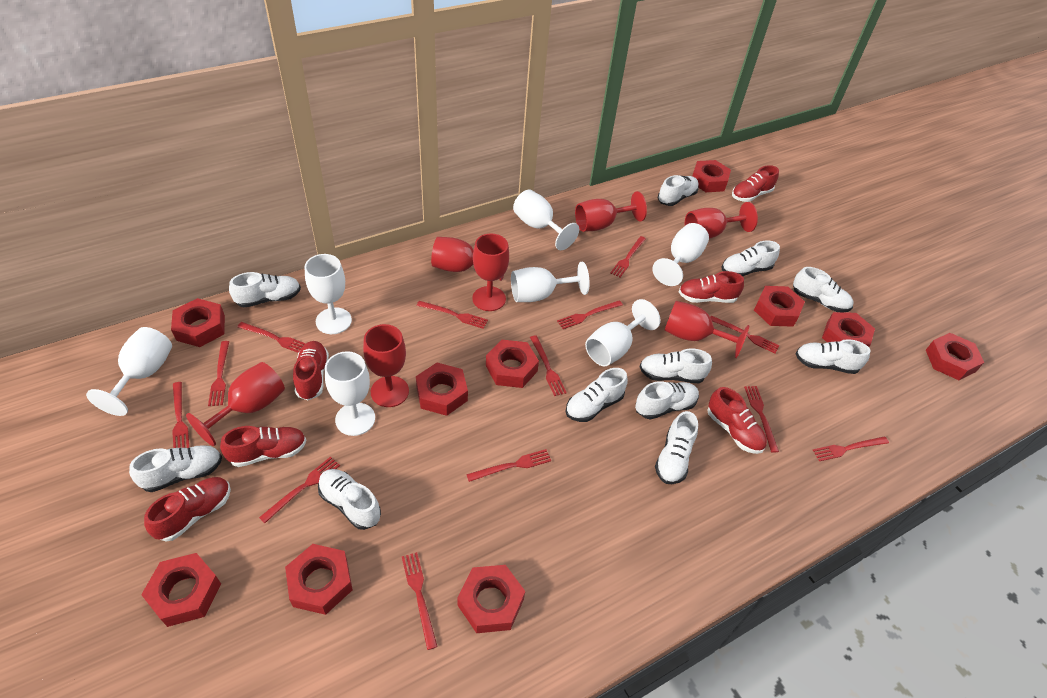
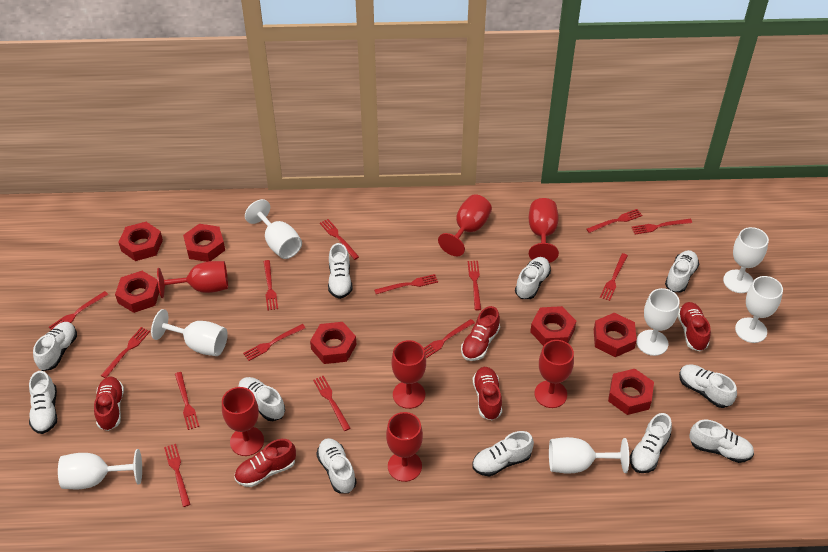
red fork: 13 -> 14
red nut: 10 -> 7
red shoe: 6 -> 5

